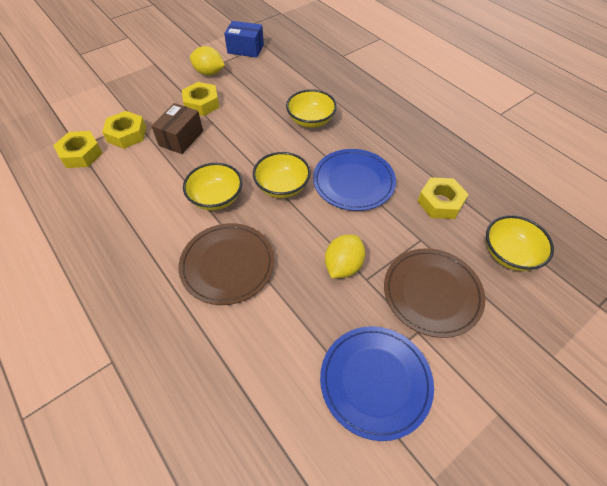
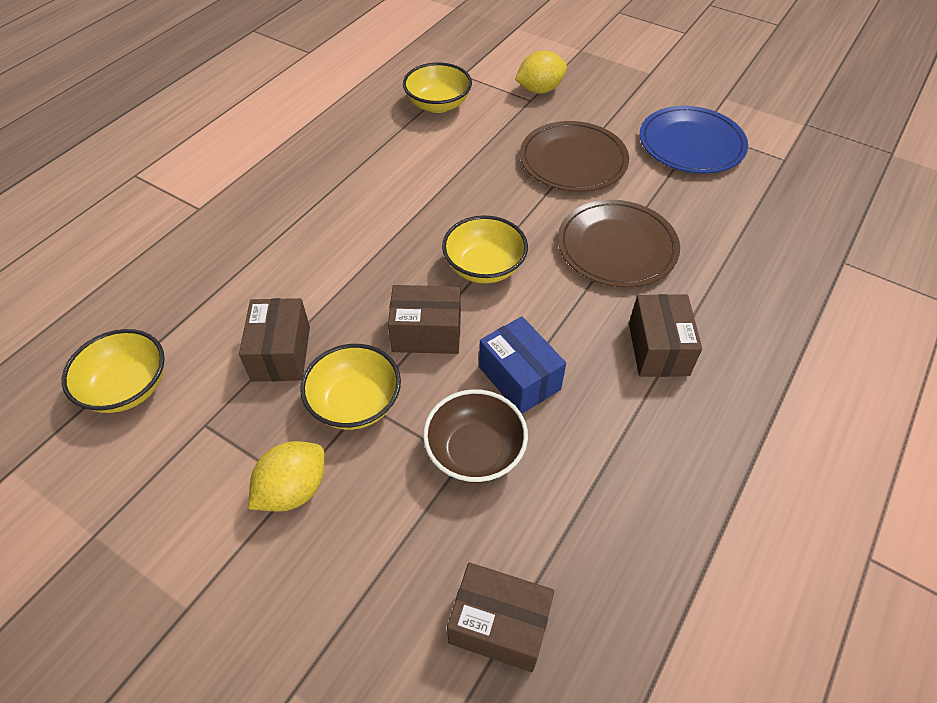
blue plate: 2 -> 1
brown bowl: 0 -> 1
brown box: 1 -> 4
yellow nut: 4 -> 0

